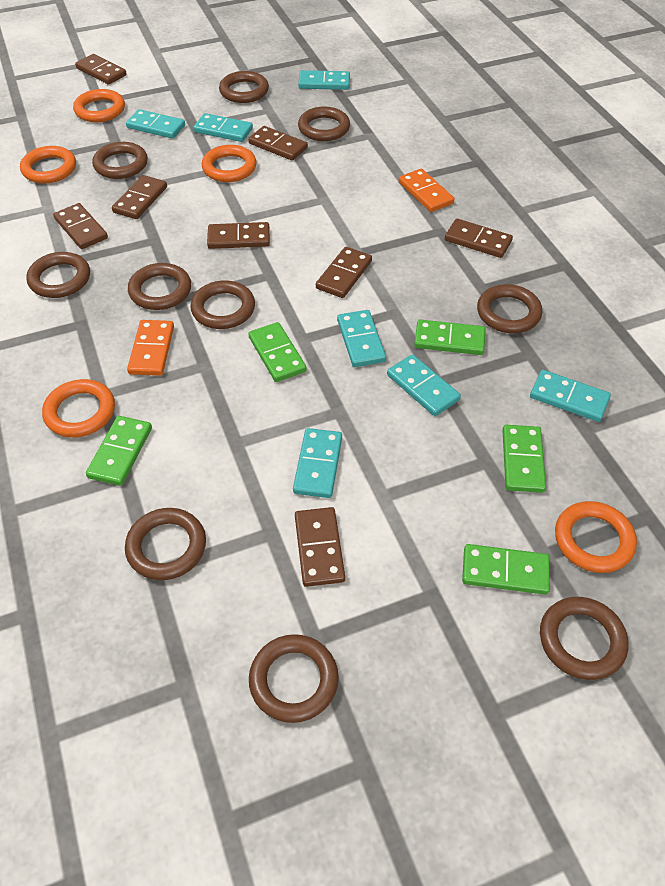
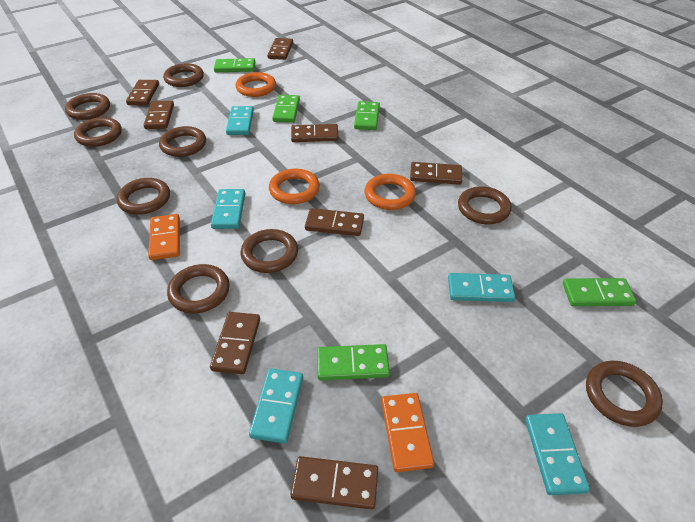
brown ring: 10 -> 9
orange ring: 5 -> 3
turquoise domino: 7 -> 5

